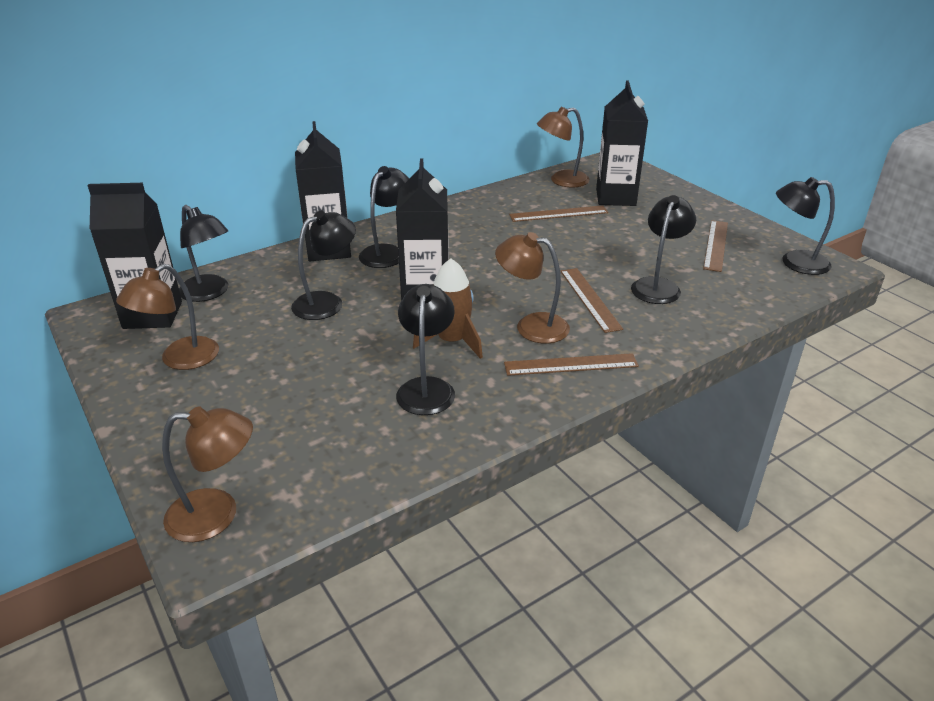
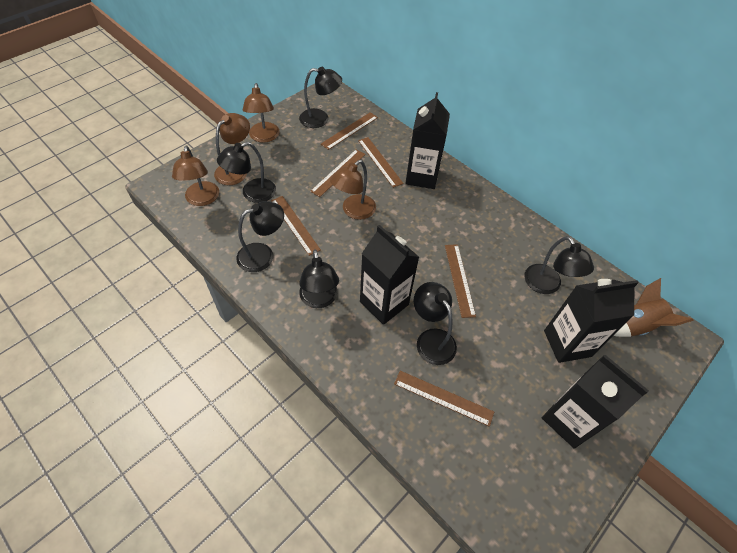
brown ruler: 4 -> 6

